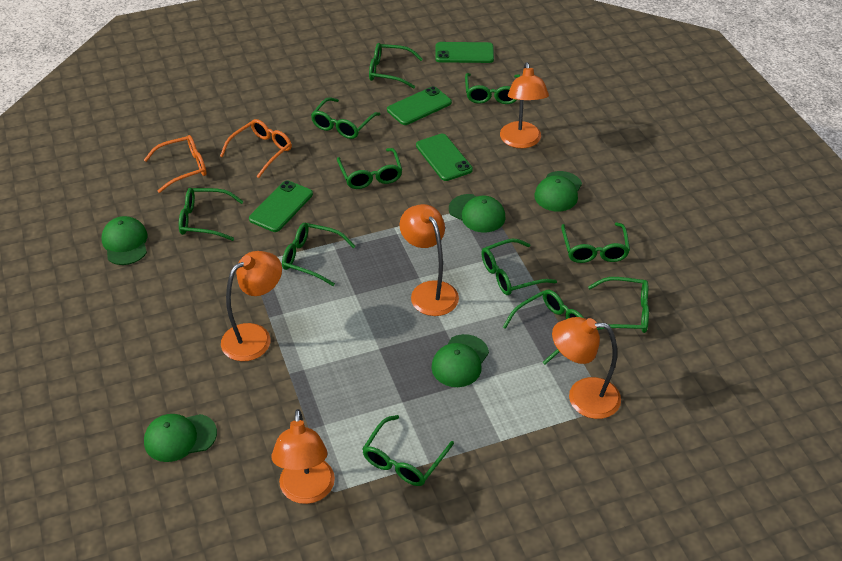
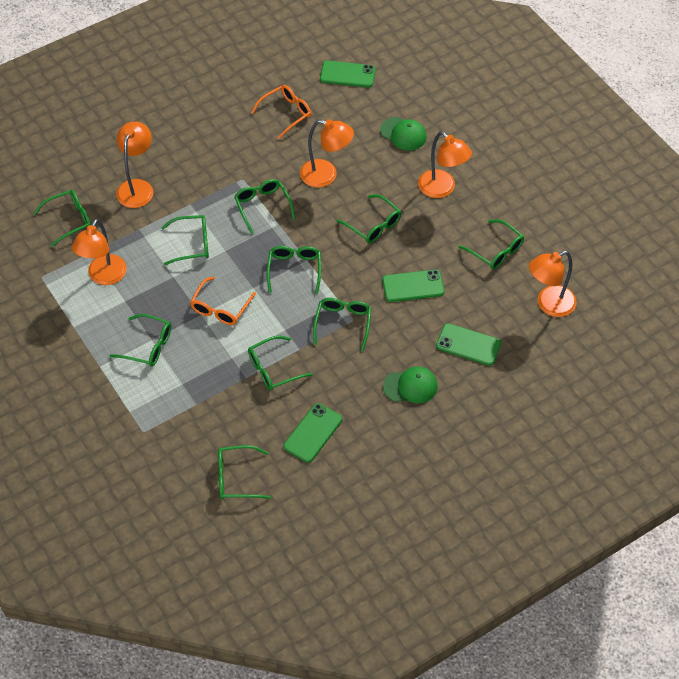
green cap: 5 -> 2
green glasses: 11 -> 10

